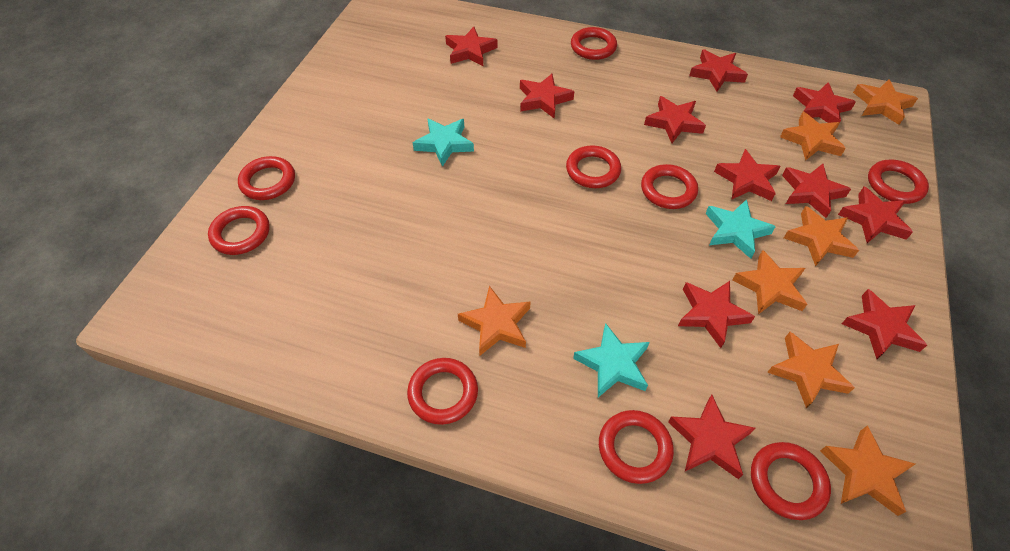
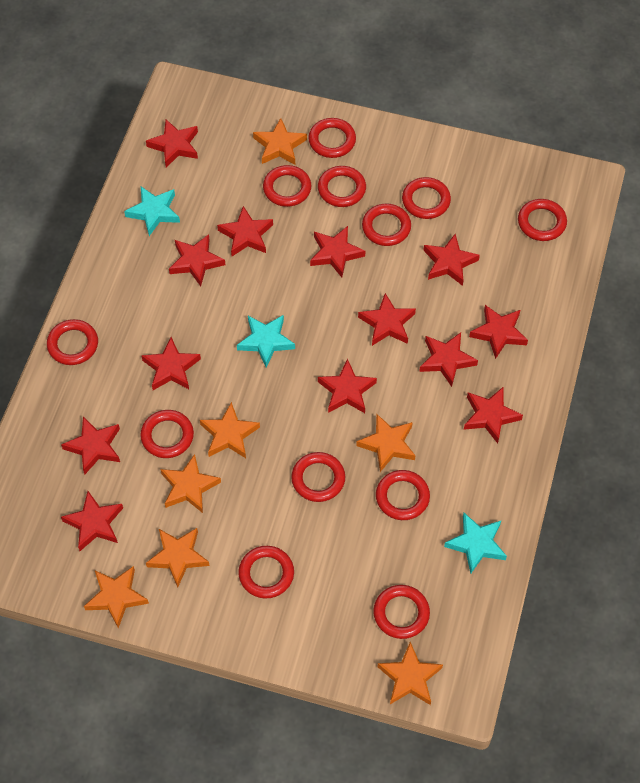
red ring: 9 -> 12
red star: 11 -> 13

